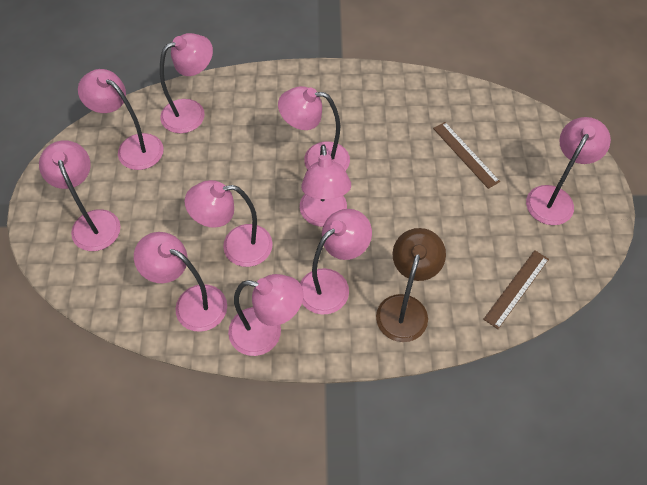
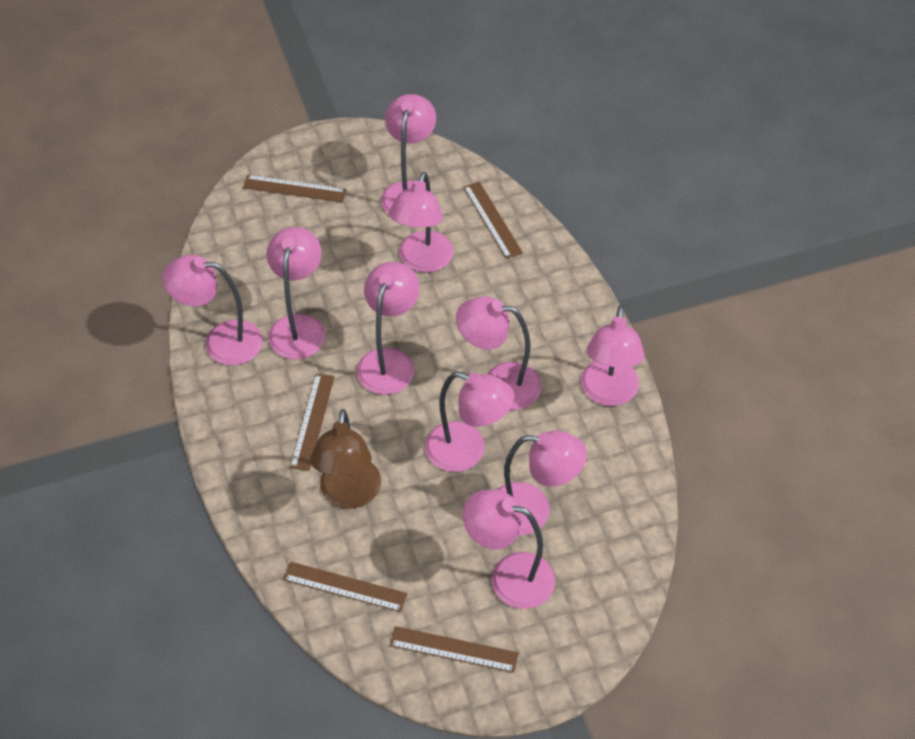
brown ruler: 2 -> 5

